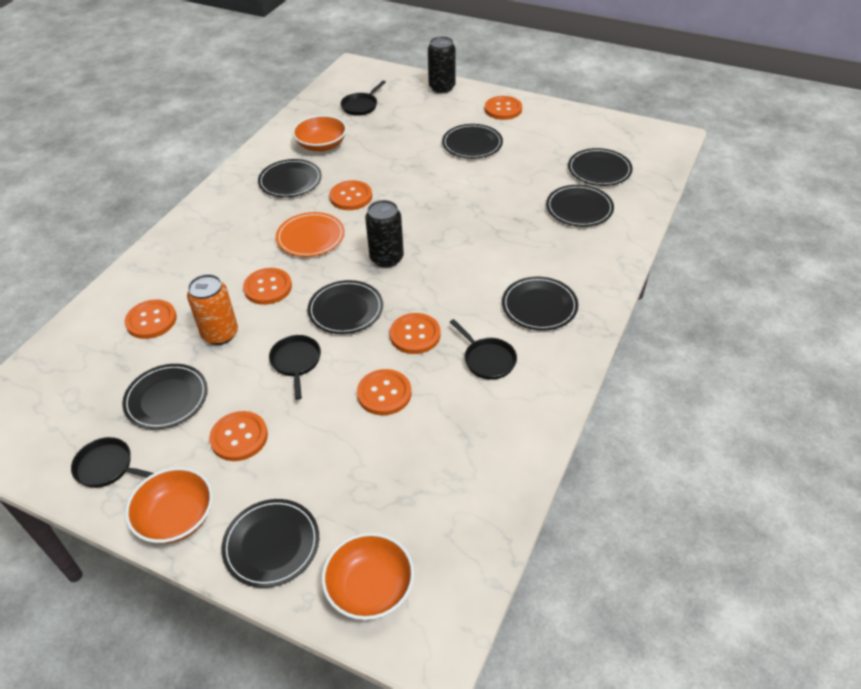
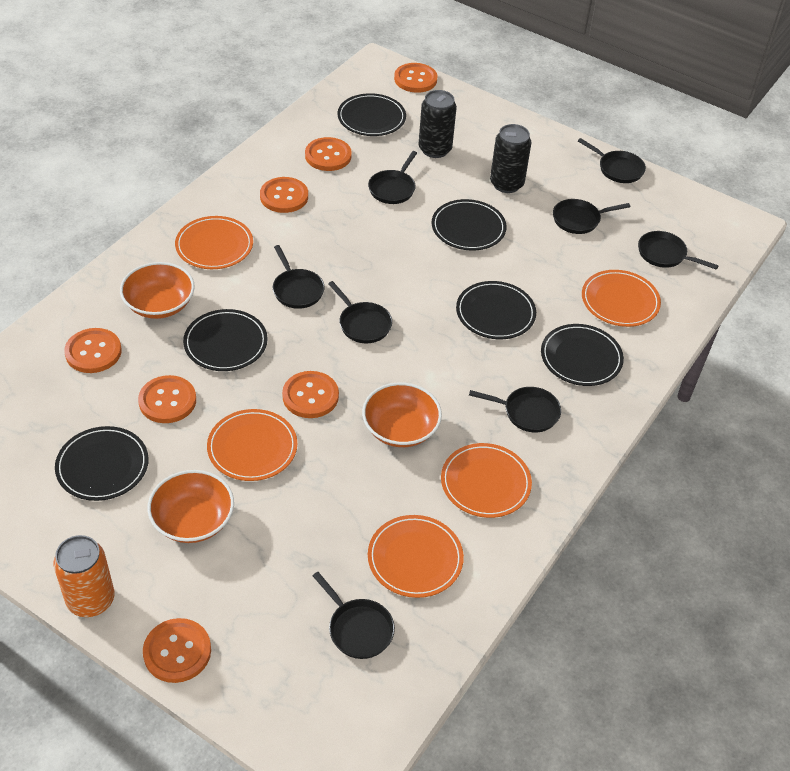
black pan: 4 -> 8
black plate: 8 -> 6
orange plate: 1 -> 5

